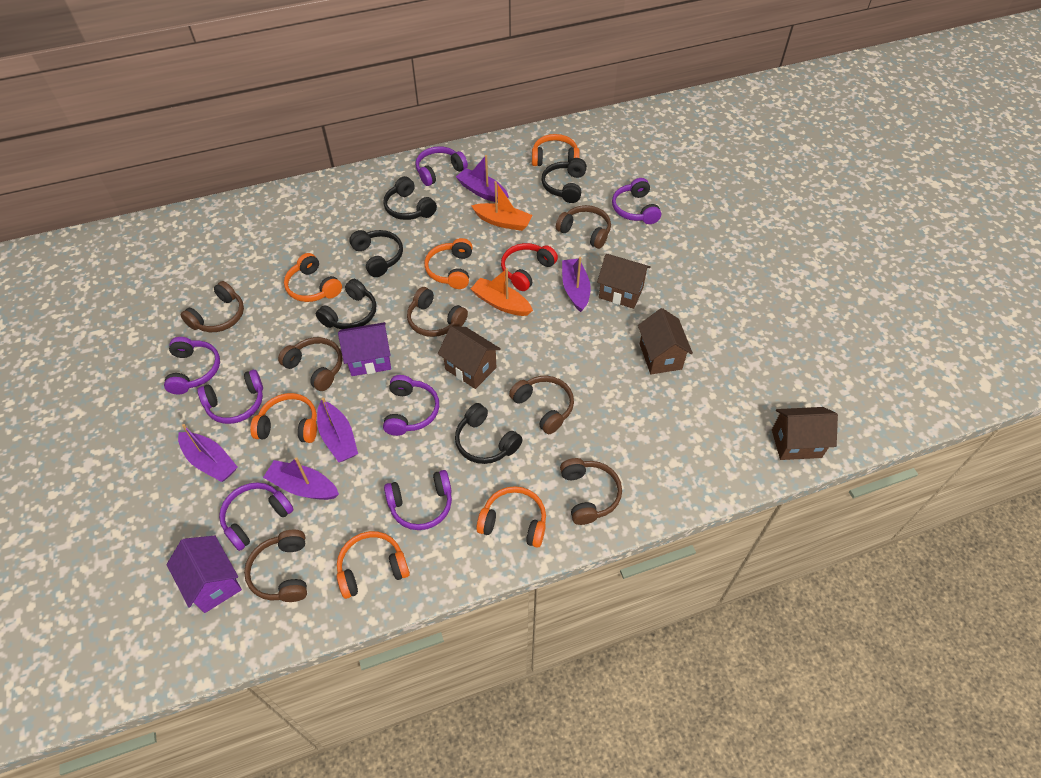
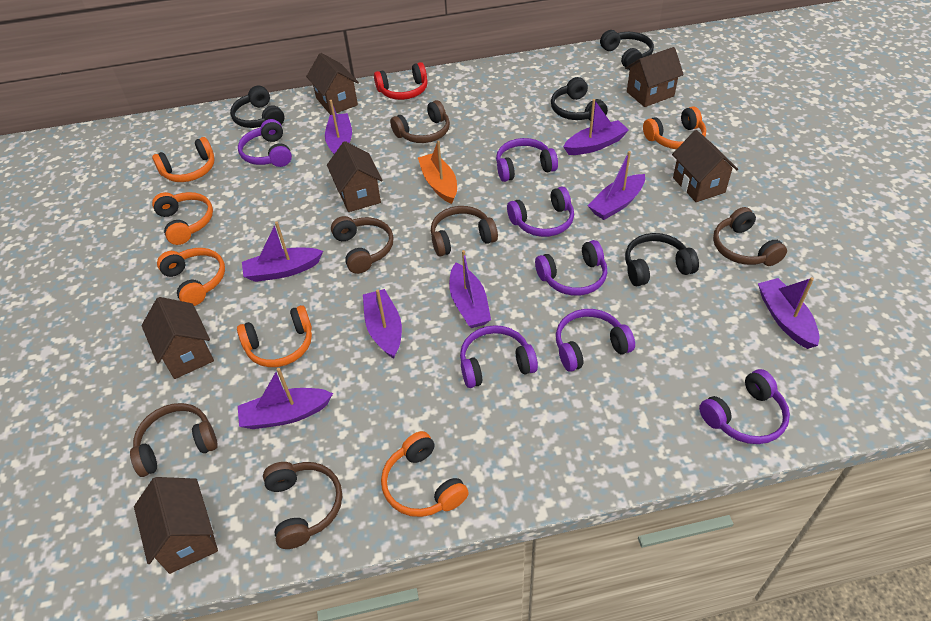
black headphones: 5 -> 4
brown headphones: 7 -> 6
brown house: 4 -> 6
orange boat: 2 -> 1
purple boat: 5 -> 8
purple house: 2 -> 0

